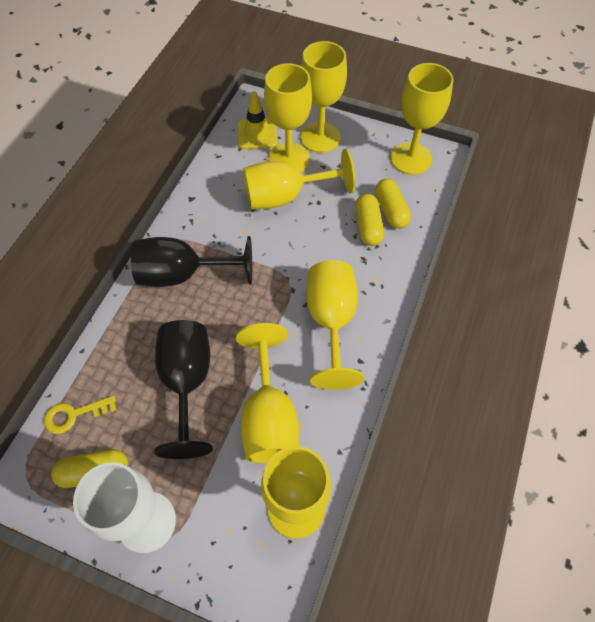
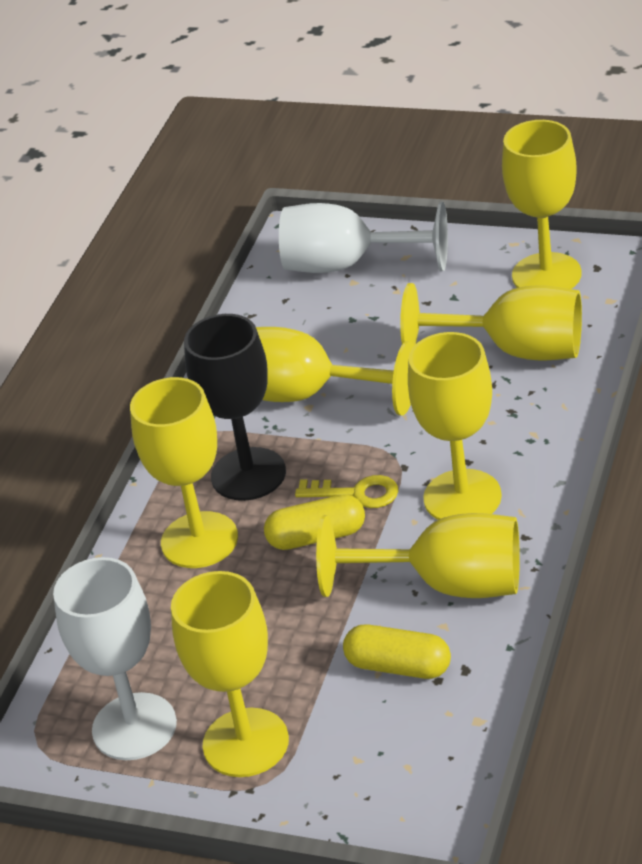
black goblet: 2 -> 1
white goblet: 1 -> 2
yellow capsule: 3 -> 2
yellow traffic cone: 1 -> 0

